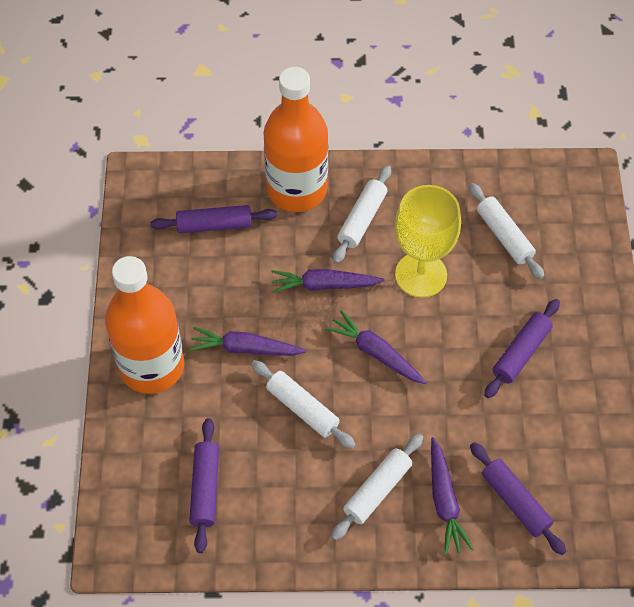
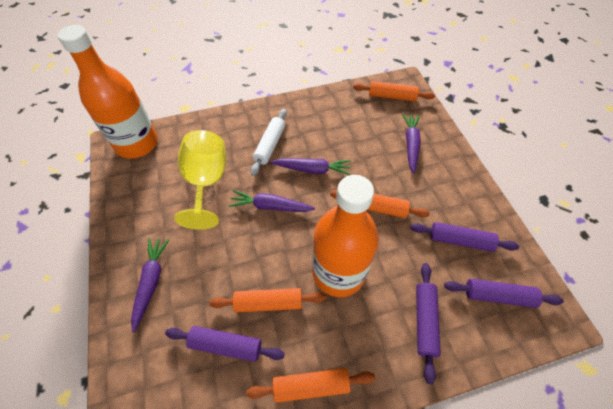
orange rolling pin: 0 -> 4
white rolling pin: 4 -> 1

